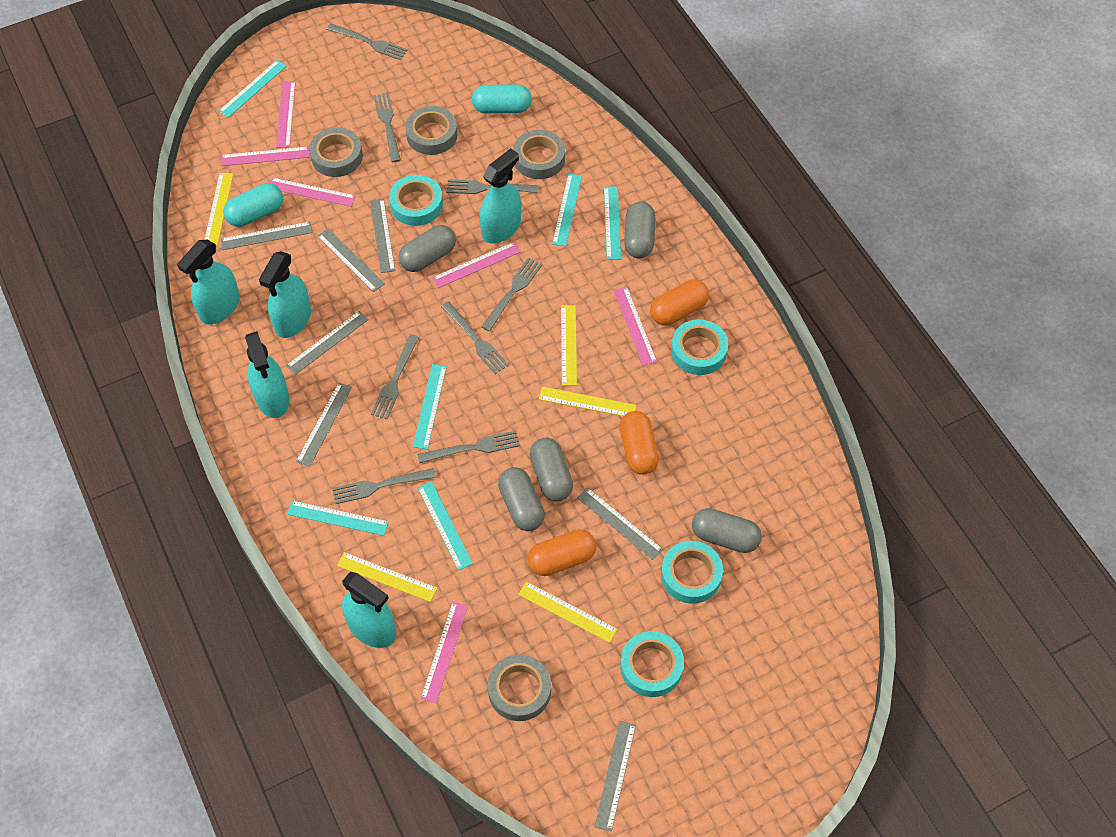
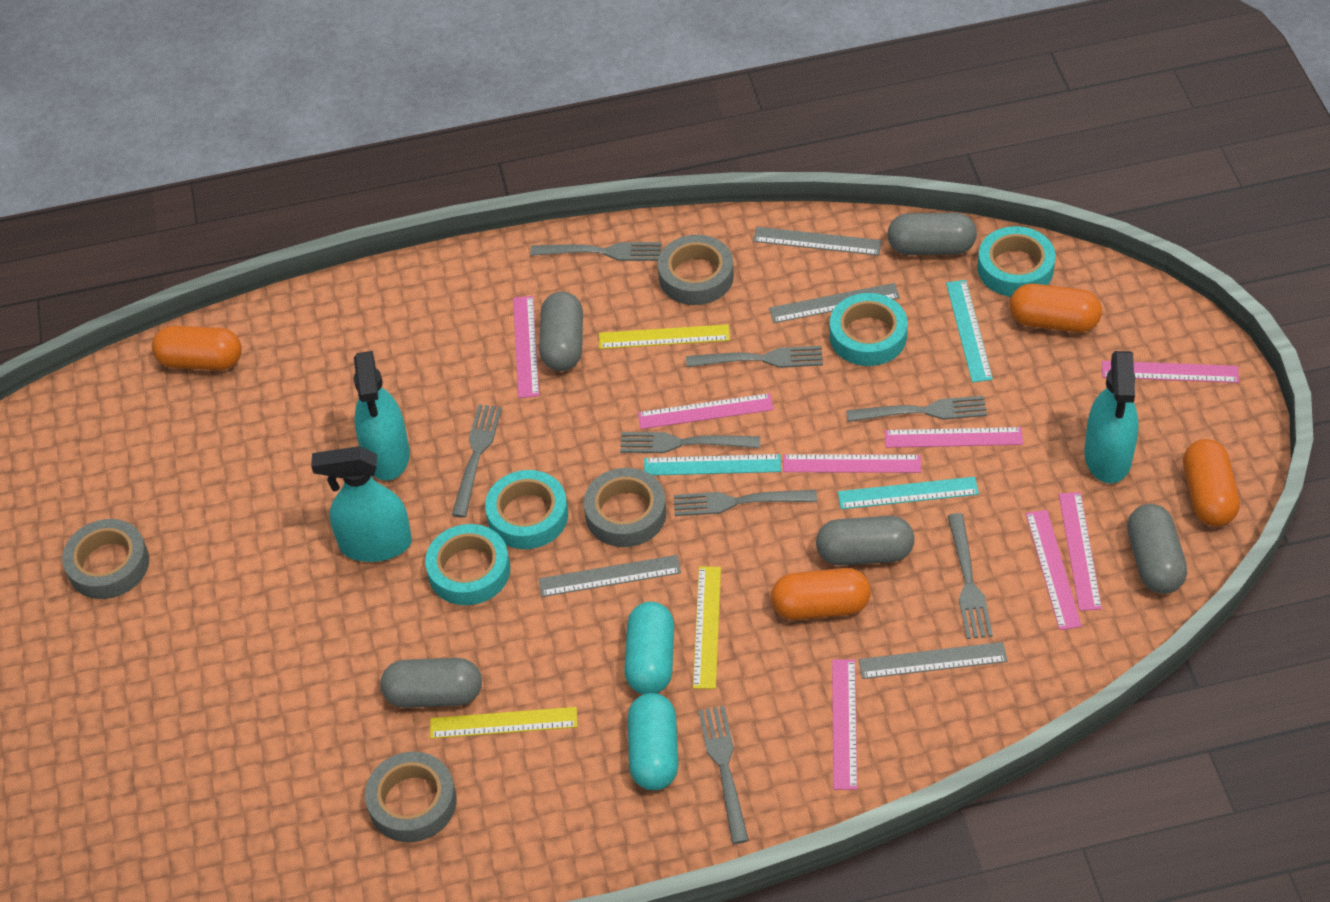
grey ruler: 7 -> 4
orange capsule: 3 -> 4
pink ruler: 6 -> 8
turquoise ruler: 6 -> 3
turquoise spray bottle: 5 -> 3
yellow ruler: 5 -> 3

